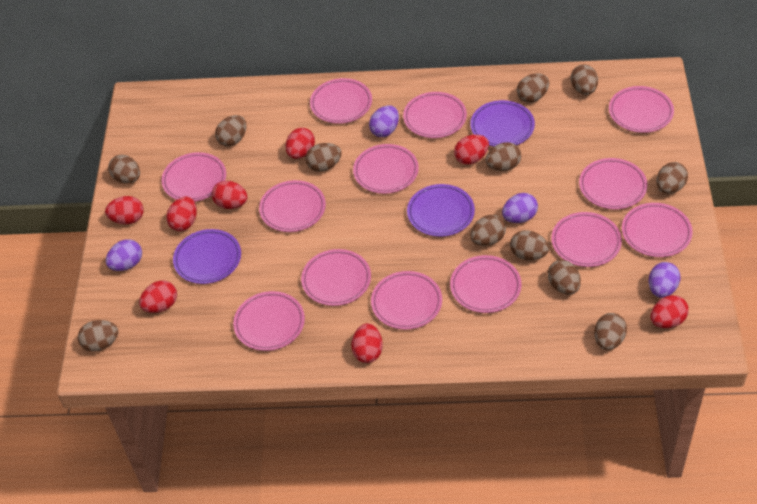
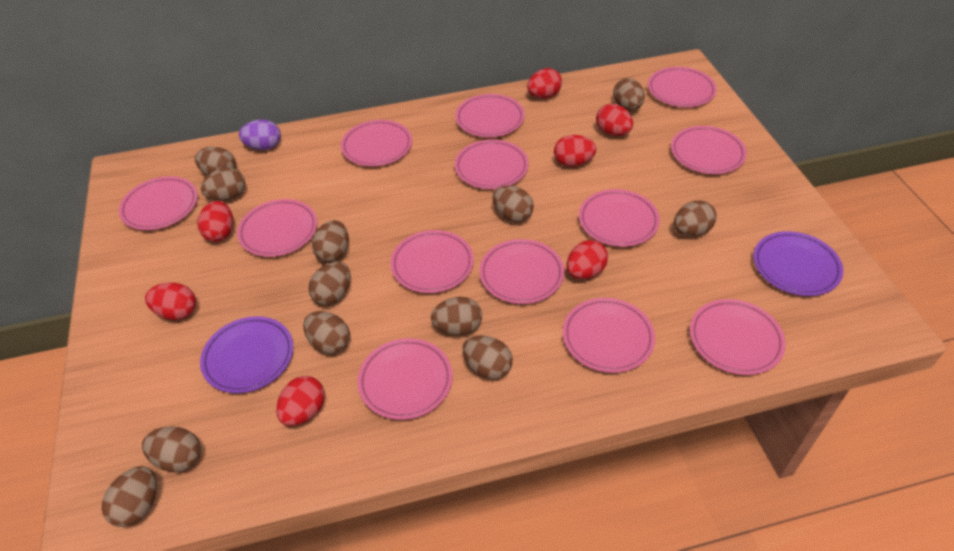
purple egg: 4 -> 1
purple plate: 3 -> 2
red egg: 8 -> 7

